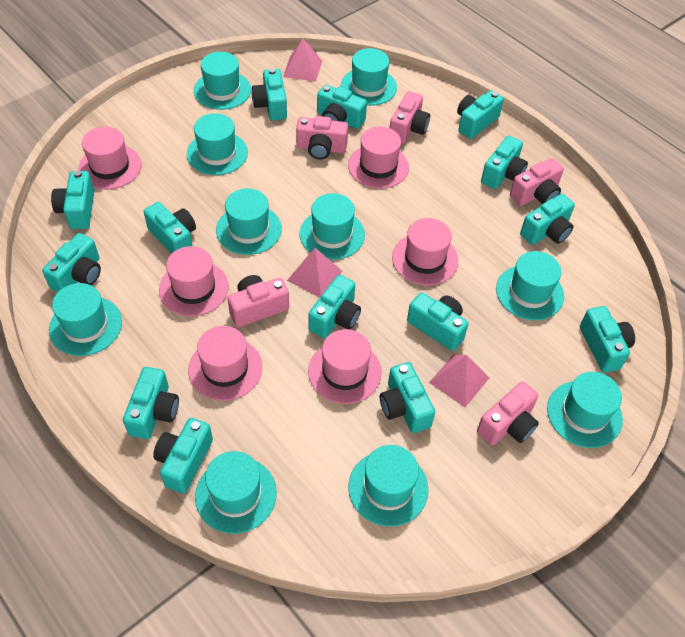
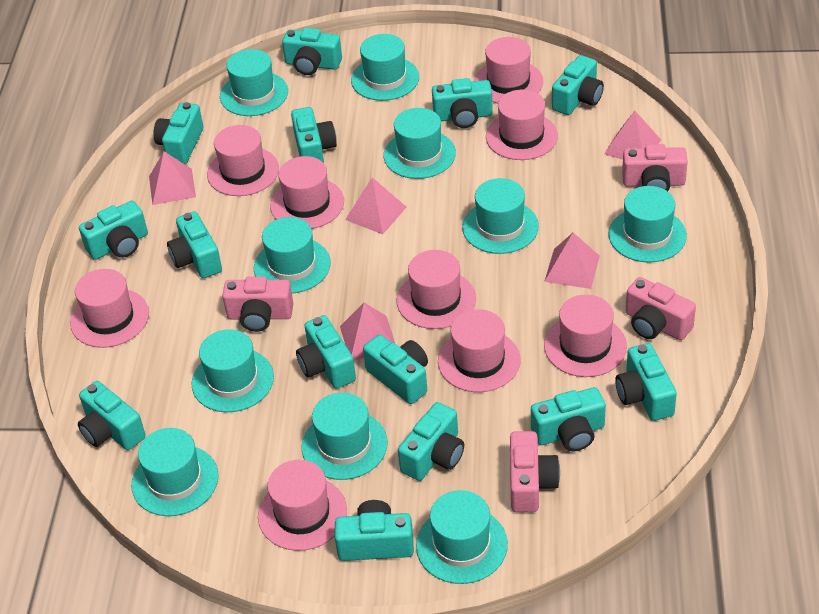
pink camera: 5 -> 4
pink hat: 6 -> 9
pink pyramid: 3 -> 5

